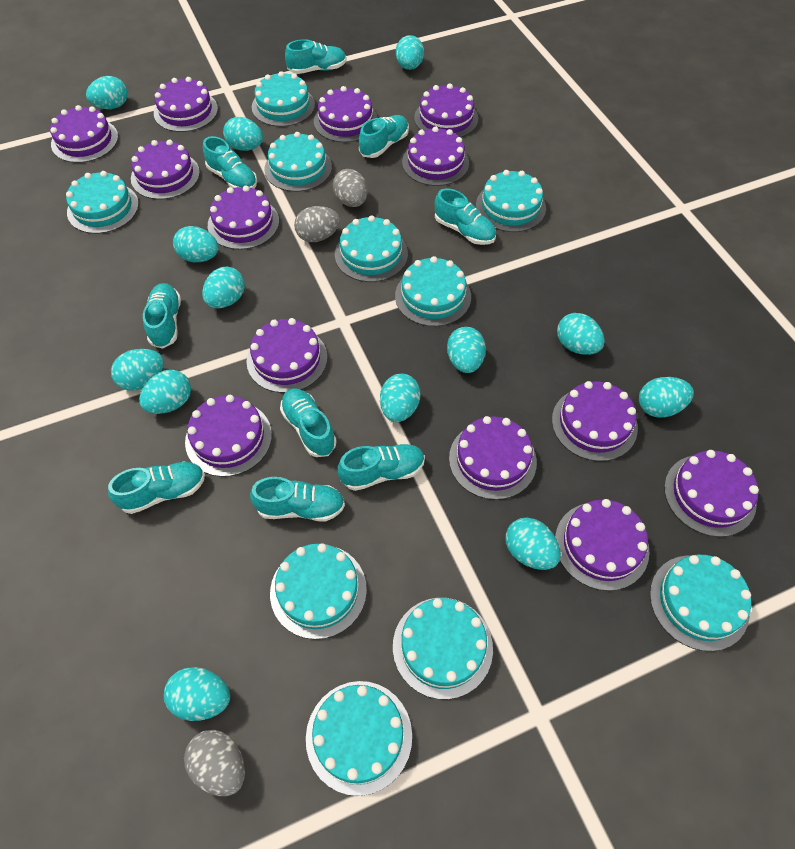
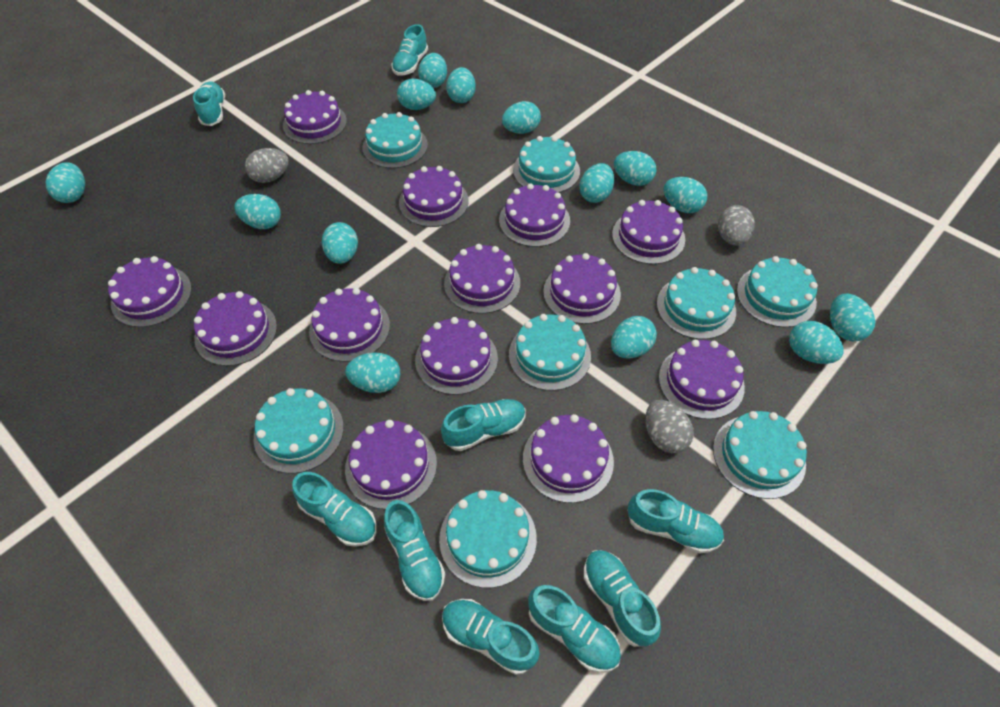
turquoise cake: 10 -> 8
turquoise egg: 13 -> 14

